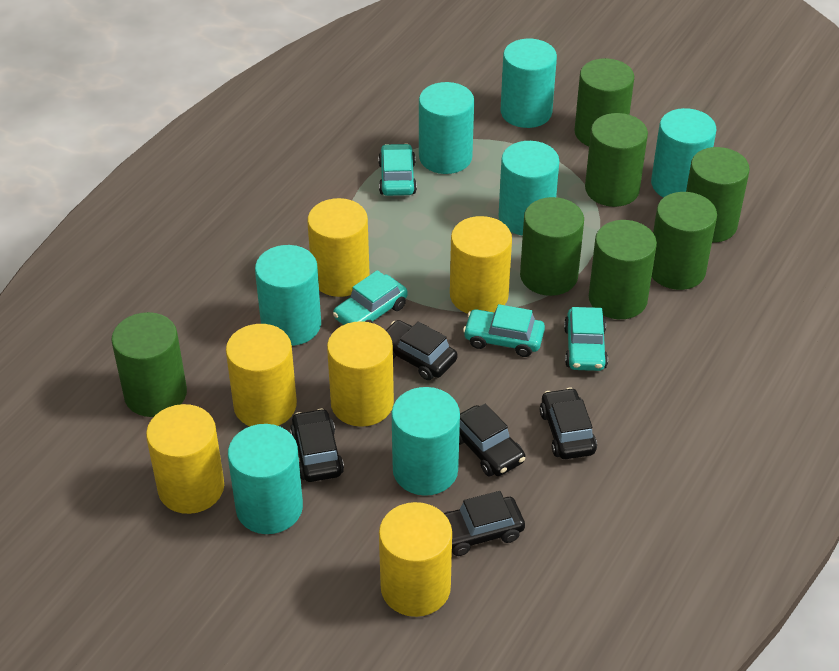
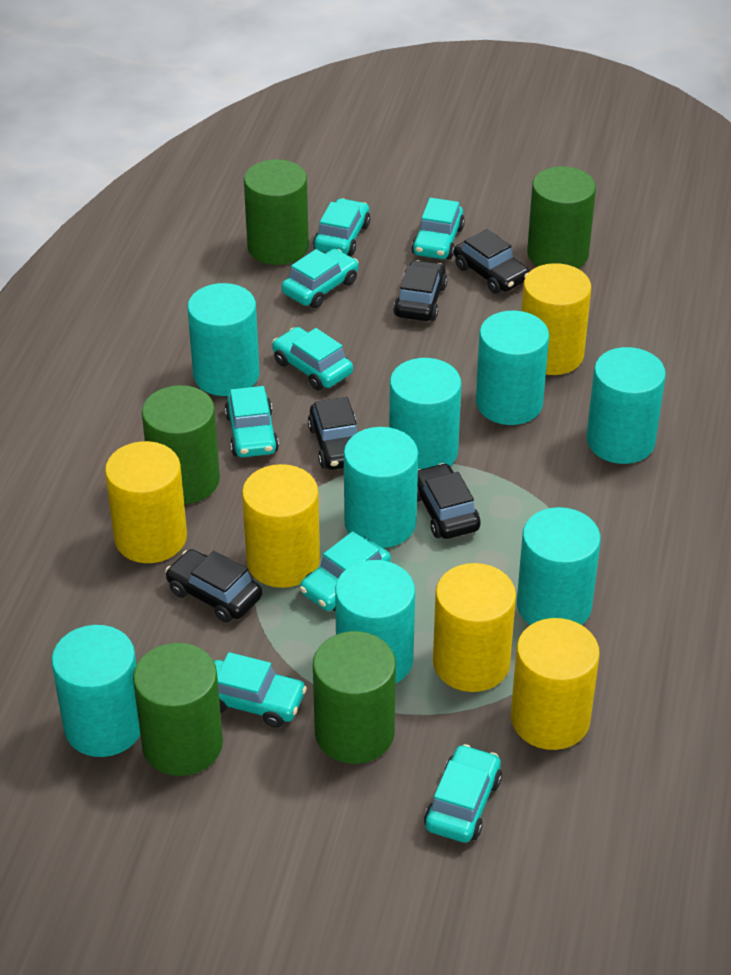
green cylinder: 7 -> 5
turquoise car: 4 -> 8
turquoise cylinder: 7 -> 8
yellow cylinder: 6 -> 5

